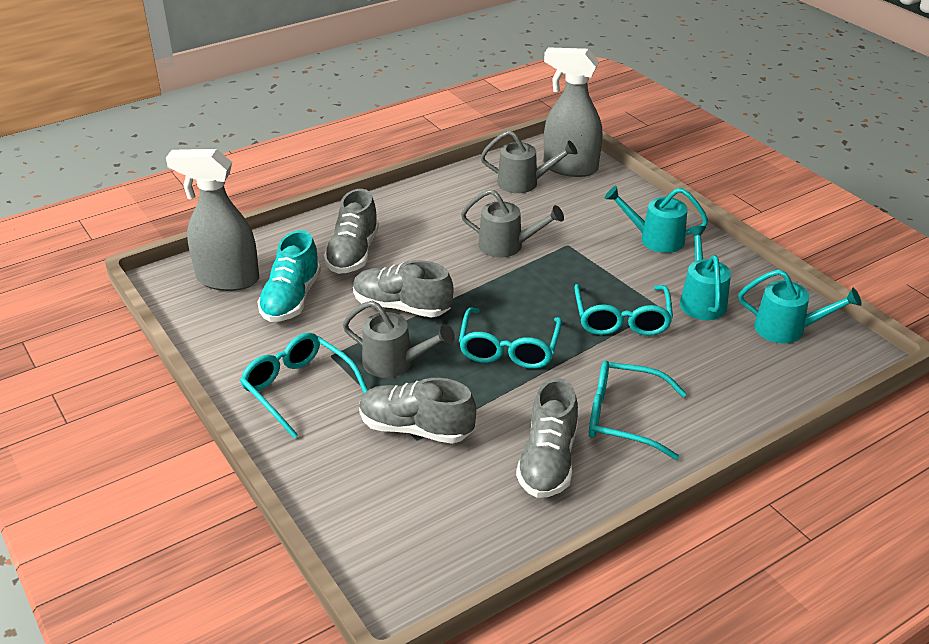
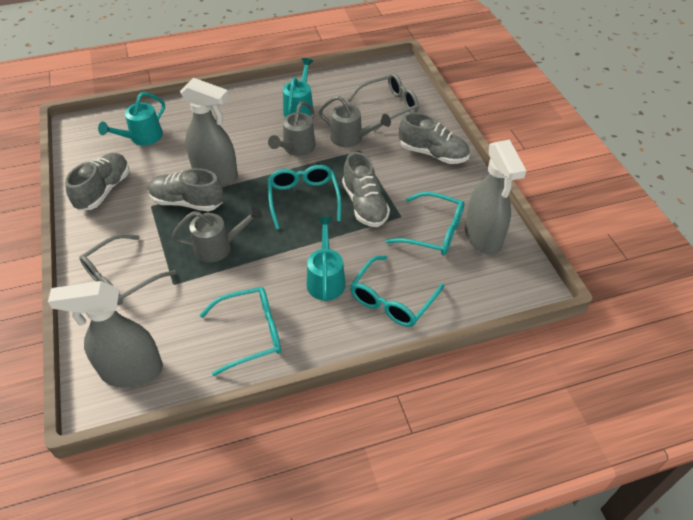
grey glasses: 0 -> 2
grey spray bottle: 2 -> 3
turquoise shoe: 1 -> 0

